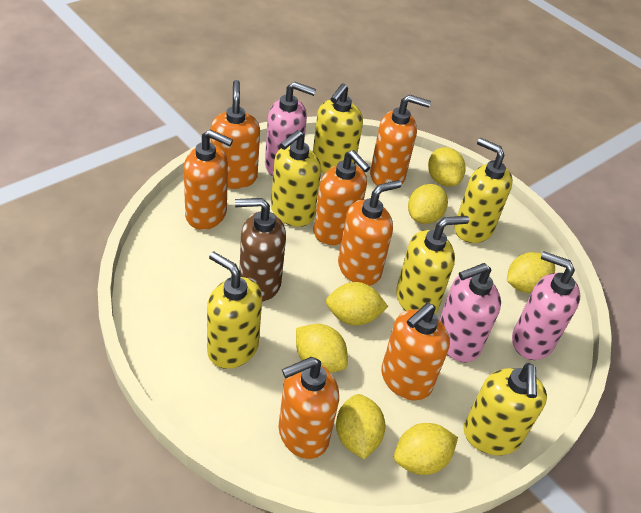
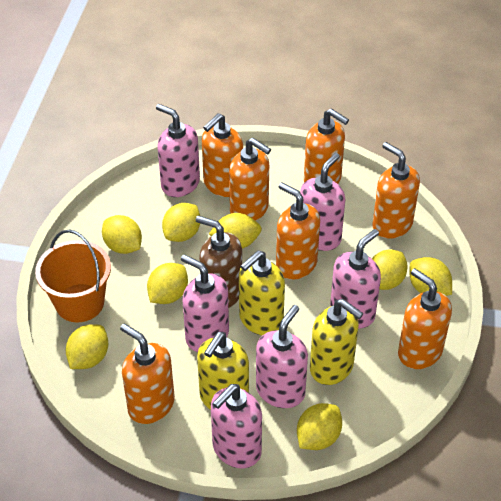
orange bucket: 0 -> 1
pink soap dispenser: 3 -> 6
yellow lemon: 7 -> 8
yellow soap dispenser: 6 -> 3

